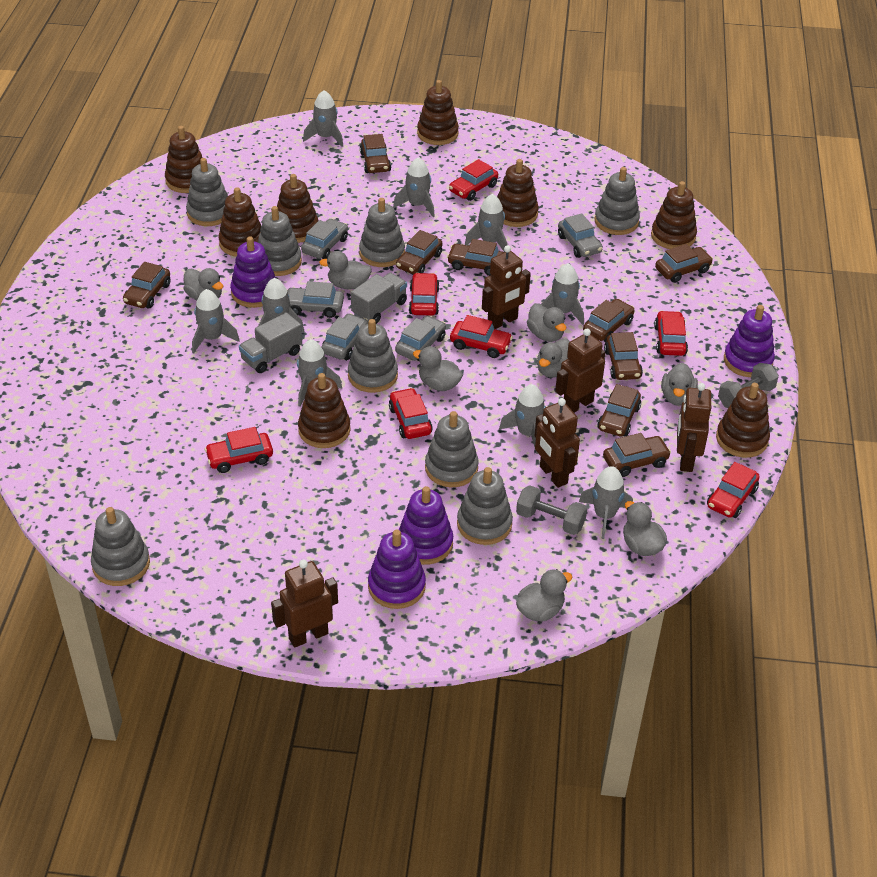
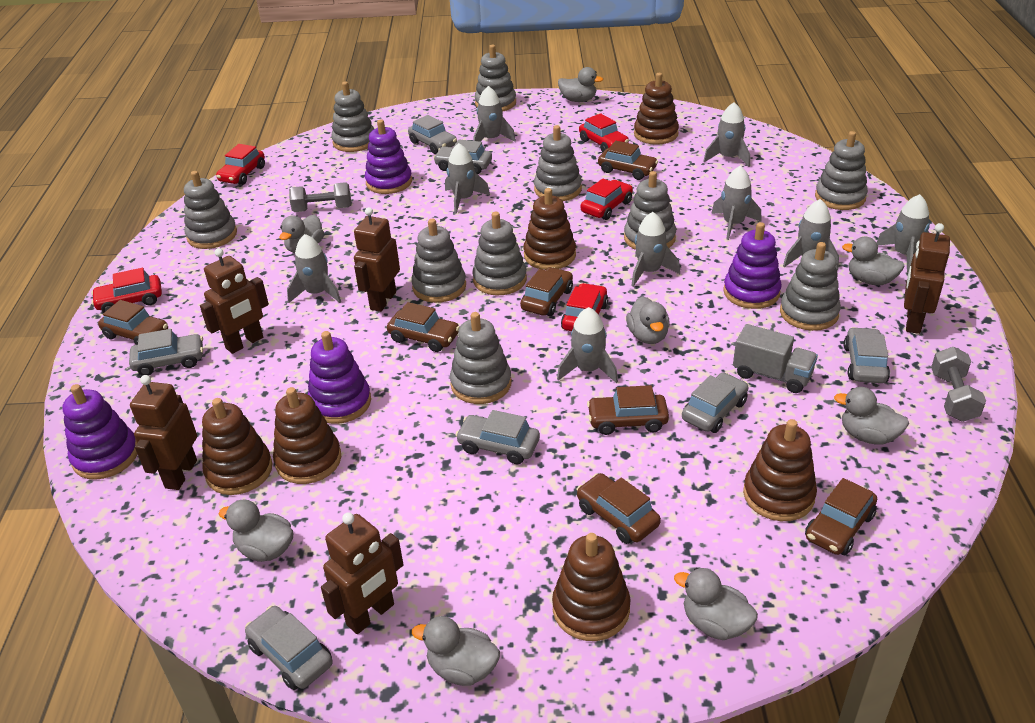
brown car: 9 -> 7
brown stacking toy: 8 -> 6
grey car: 5 -> 7
grey stacking toy: 8 -> 10
grey truck: 2 -> 1
red car: 7 -> 5

